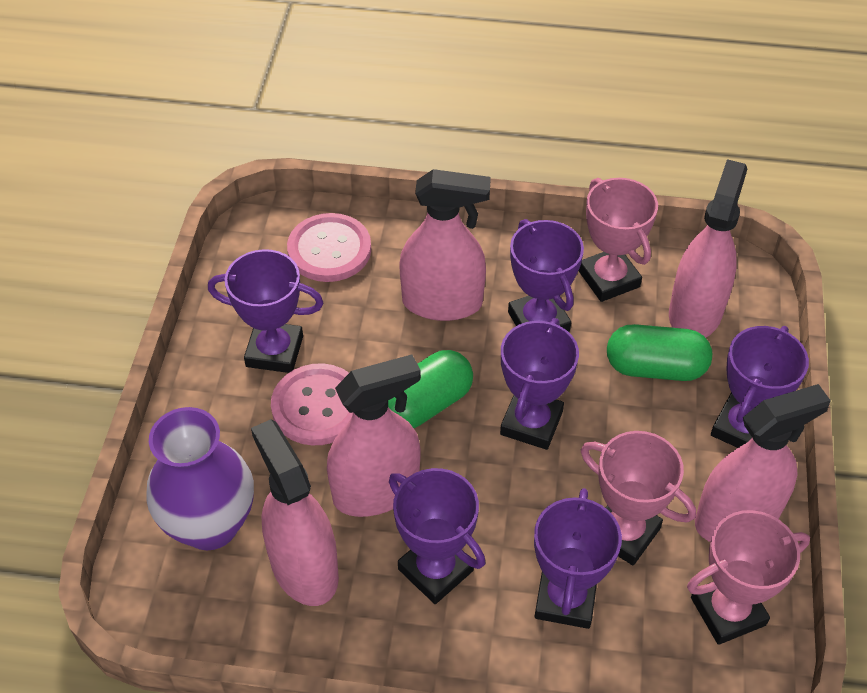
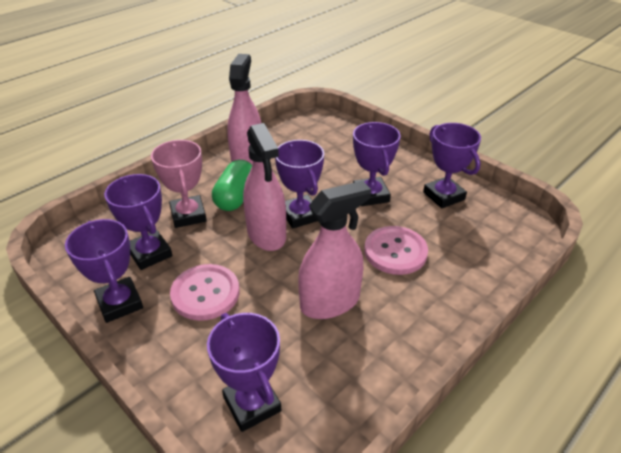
green capsule: 2 -> 1
pink spray bottle: 5 -> 3
pink trophy: 3 -> 1
purple vase: 1 -> 0

